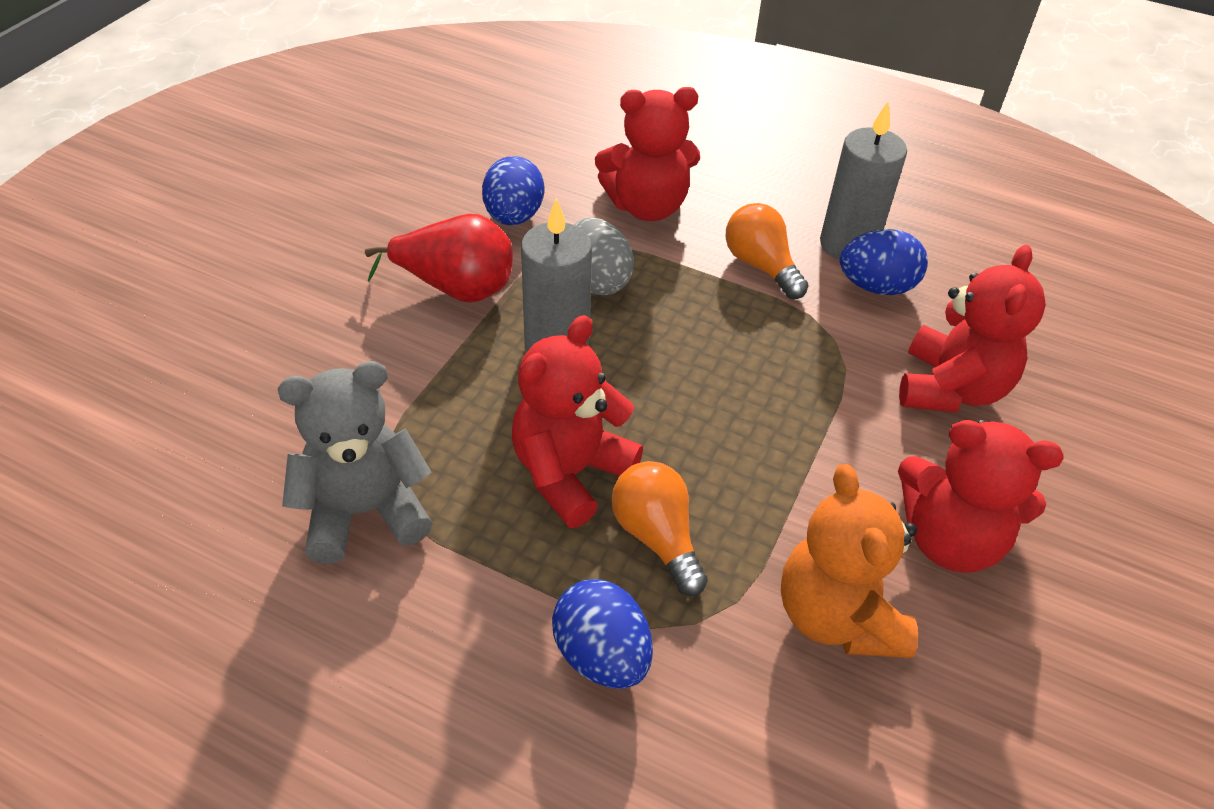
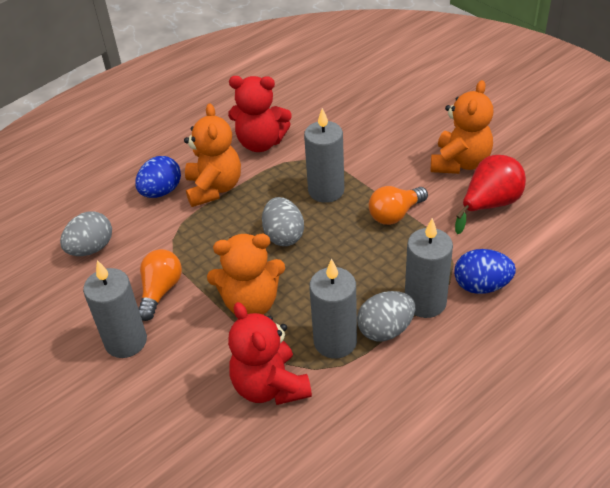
blue egg: 3 -> 2
grey candle: 2 -> 4
grey egg: 1 -> 3
grey teddy bear: 1 -> 0
orange teddy bear: 1 -> 3
red teddy bear: 4 -> 2

